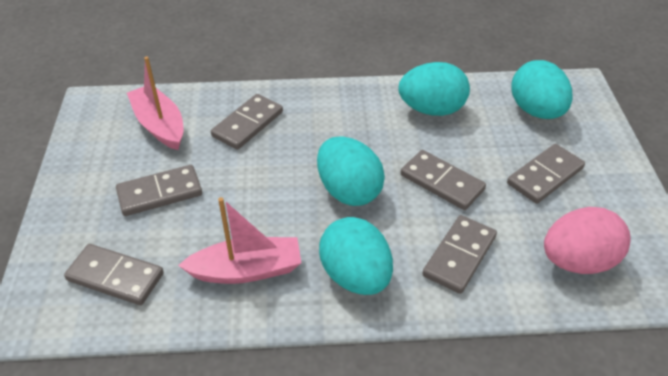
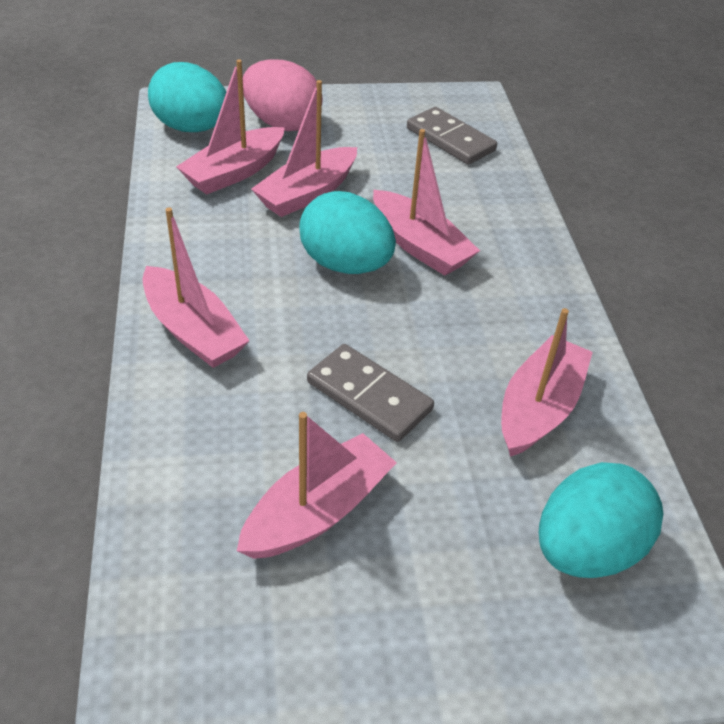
grey domino: 6 -> 2
pink boat: 2 -> 6
turquoise egg: 4 -> 3

